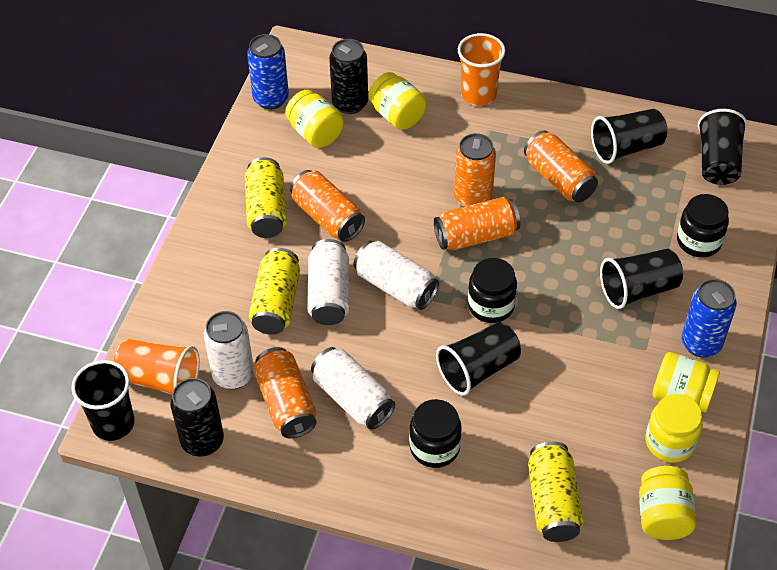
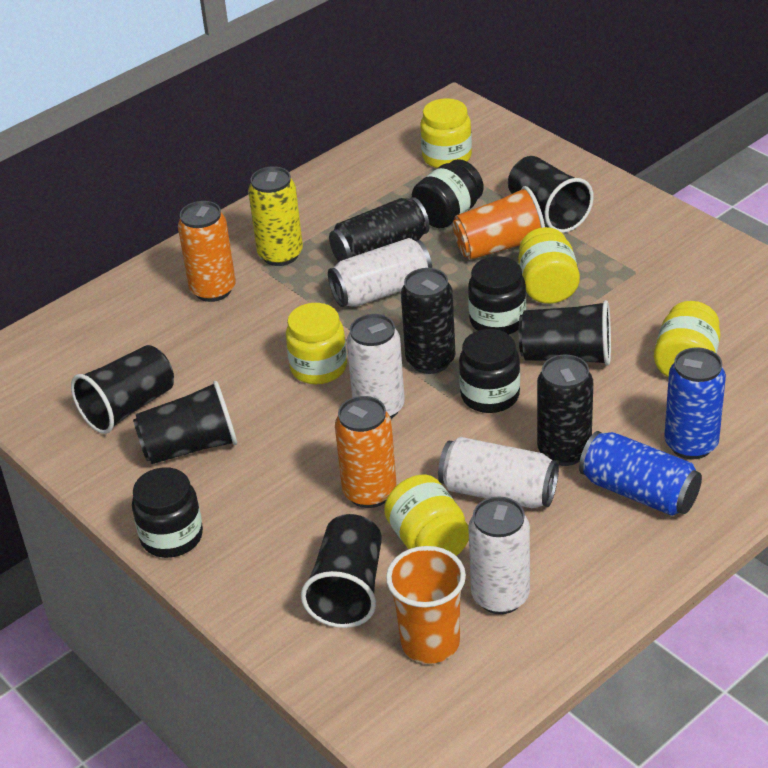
black can: 2 -> 3
black jar: 3 -> 4
orange can: 5 -> 2
yellow can: 3 -> 1

